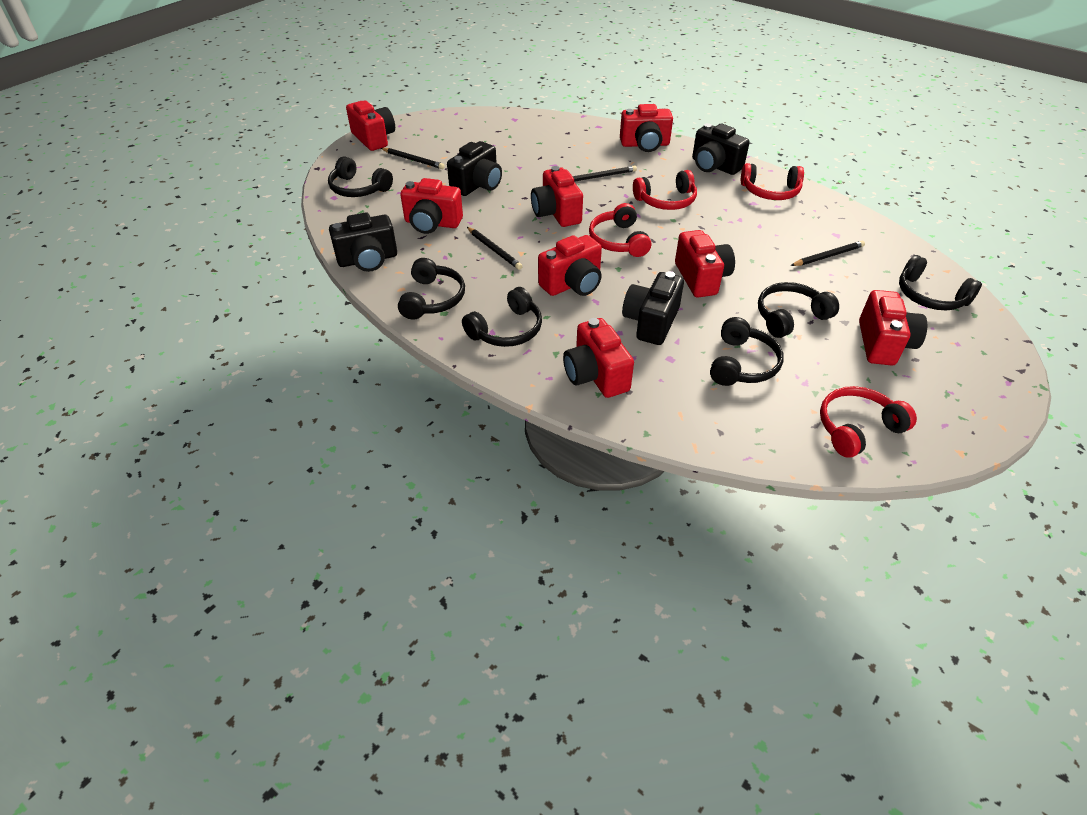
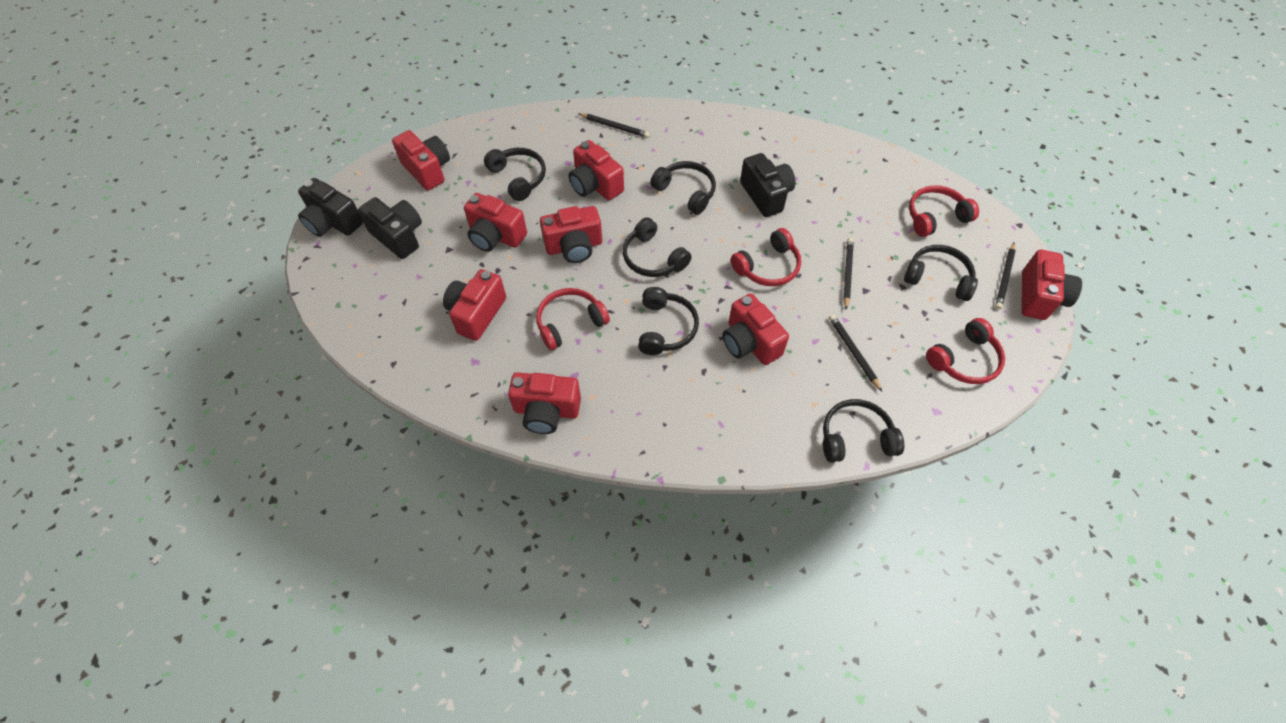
black camera: 4 -> 3

